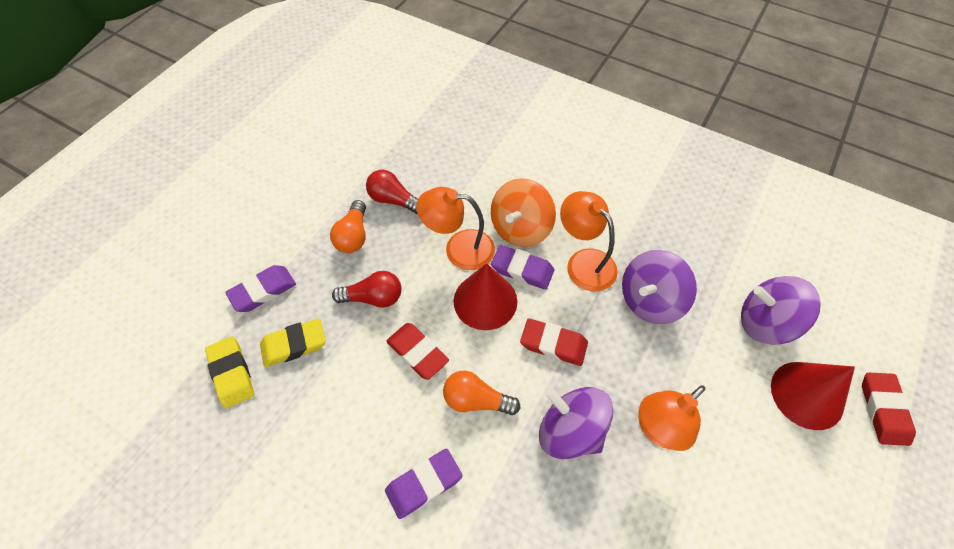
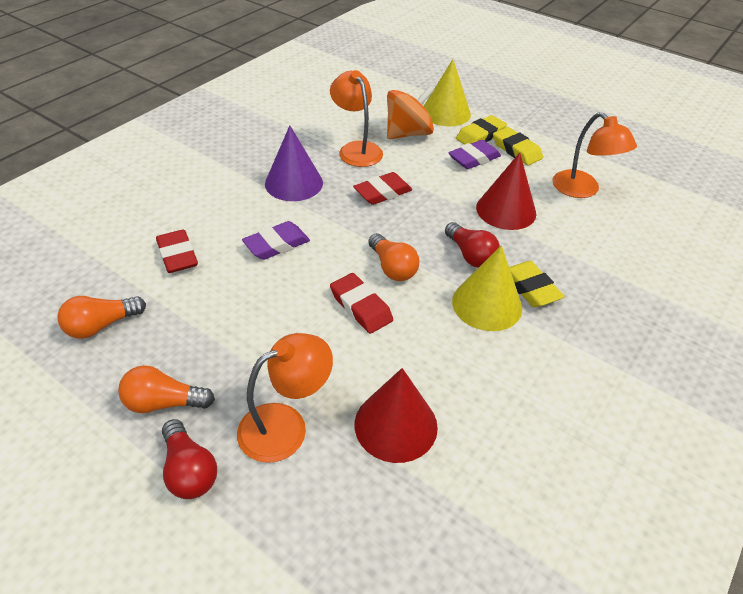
orange light bulb: 2 -> 3
purple cone: 0 -> 1
purple eraser: 3 -> 2
purple spinning top: 3 -> 0
yellow cone: 0 -> 2
yellow eraser: 2 -> 3

